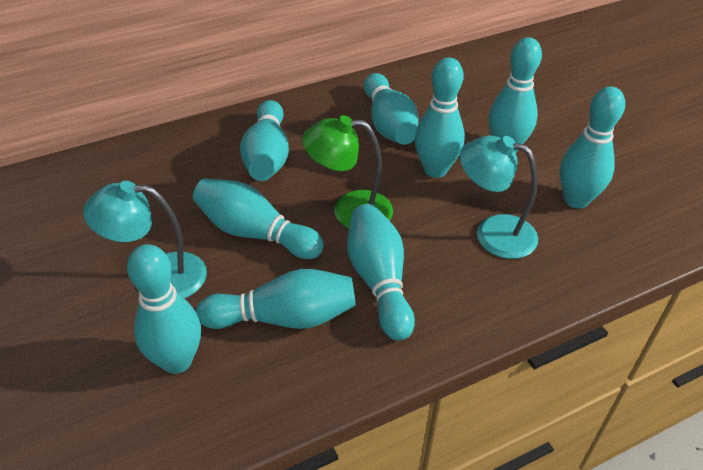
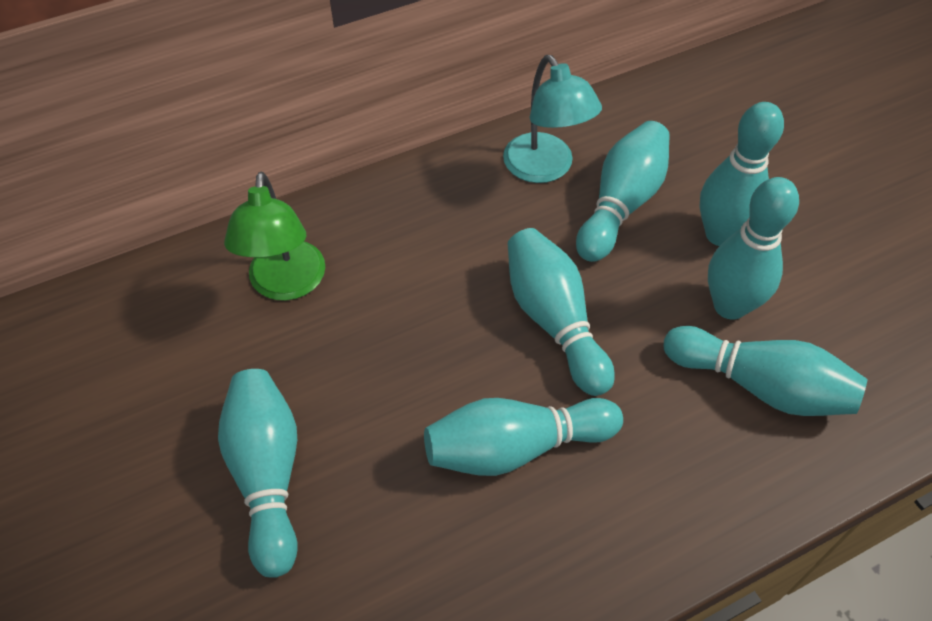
turquoise bowling pin: 9 -> 7
turquoise lamp: 2 -> 1

